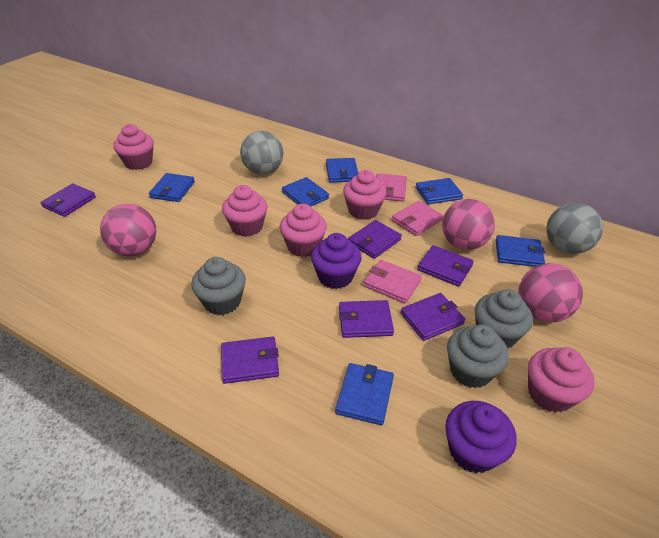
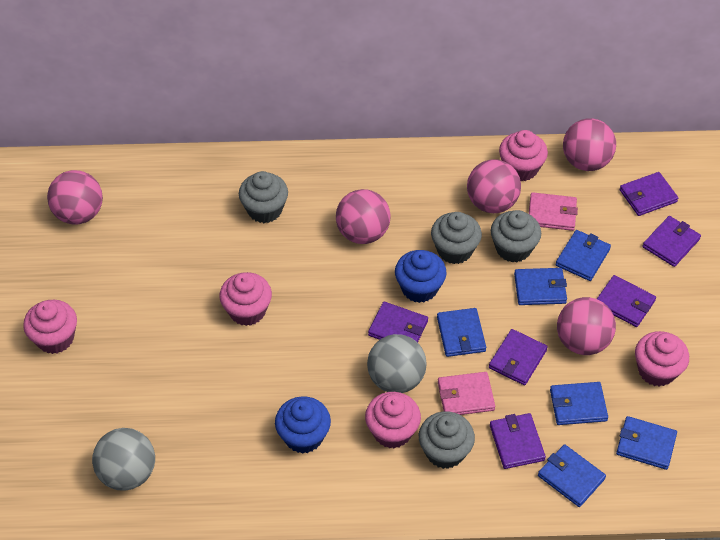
blue cupcake: 0 -> 2
grey cupcake: 3 -> 4
pink ball: 3 -> 5
pink wallet: 3 -> 2
purple cupcake: 2 -> 0

